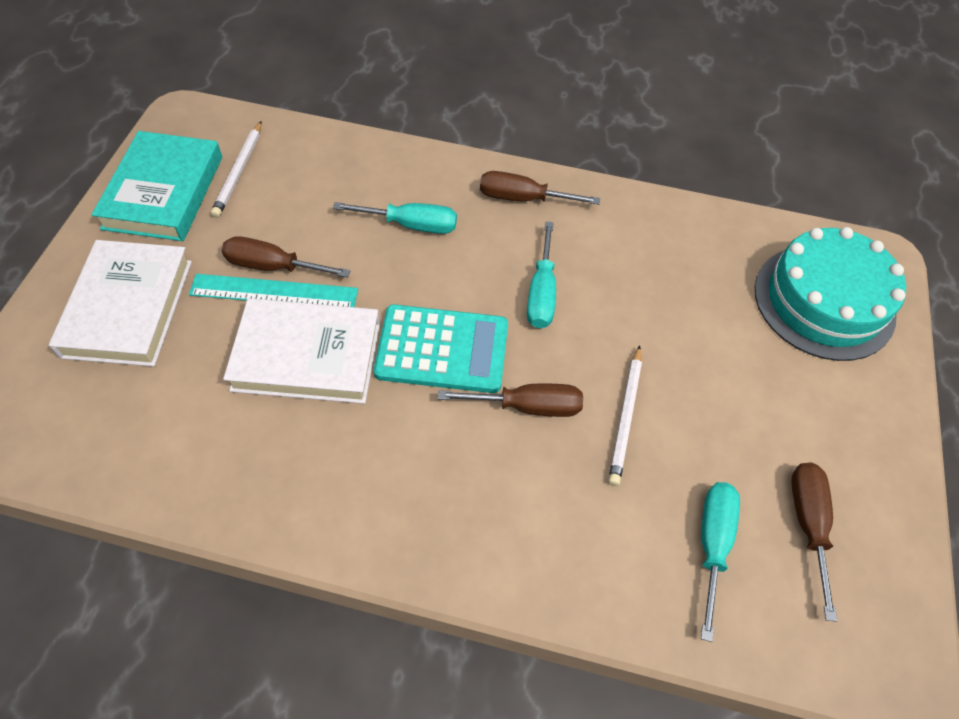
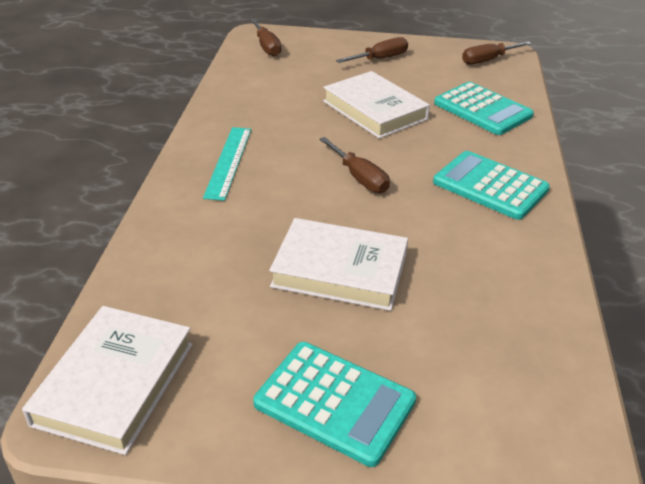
turquoise book: 1 -> 0
turquoise cake: 1 -> 0
turquoise calculator: 1 -> 3
turquoise screwdriver: 3 -> 0
white book: 2 -> 3
white pencil: 2 -> 0

